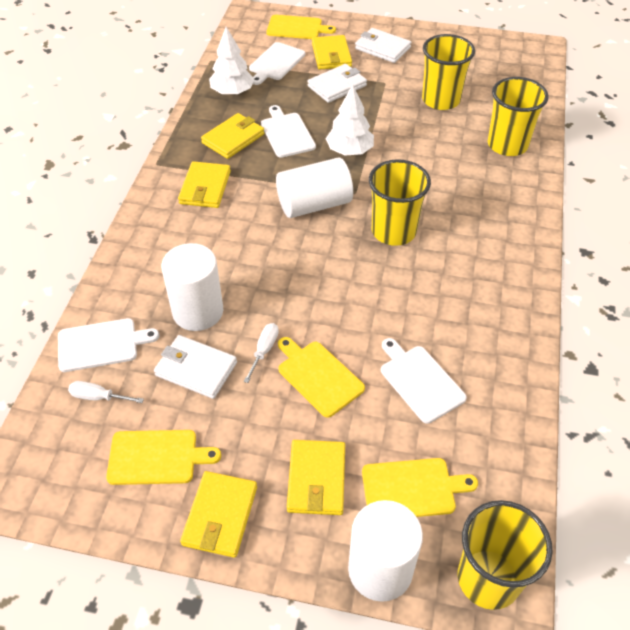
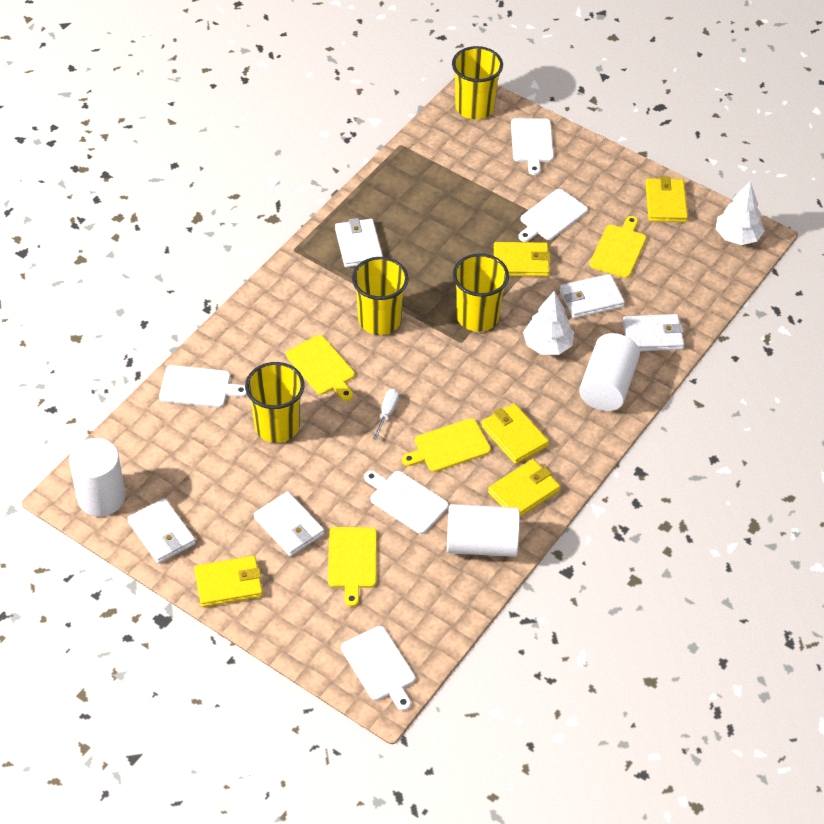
white cutting board: 4 -> 5
white screwdriver: 2 -> 1
white wallet: 3 -> 5

